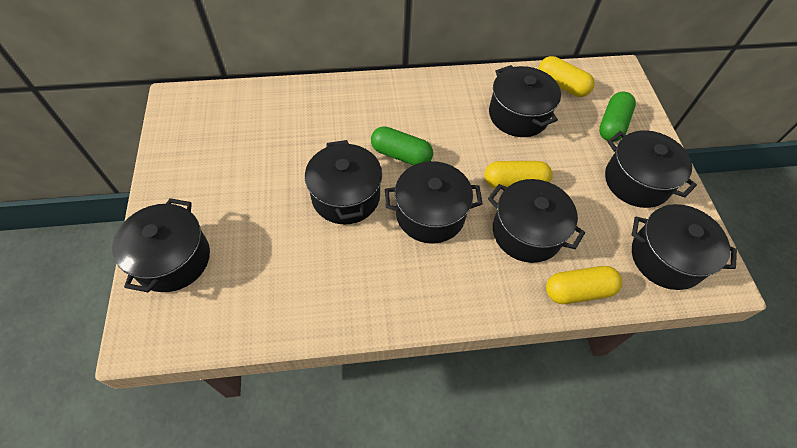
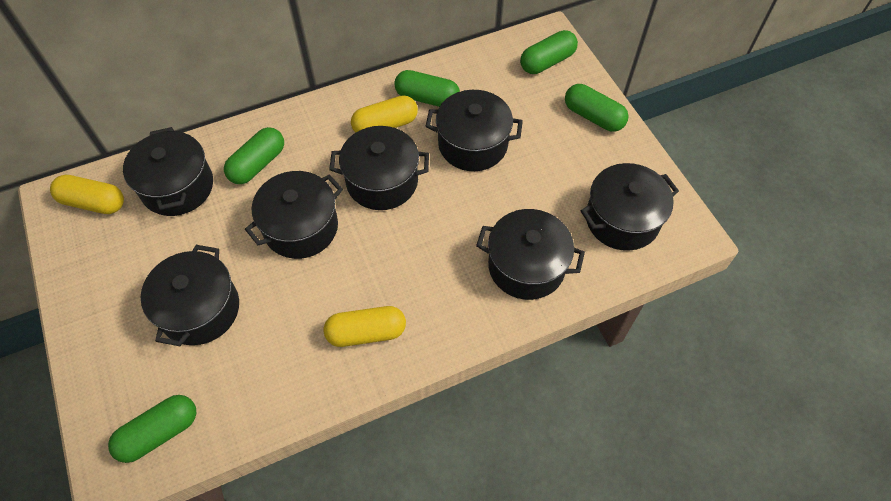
green capsule: 2 -> 5

